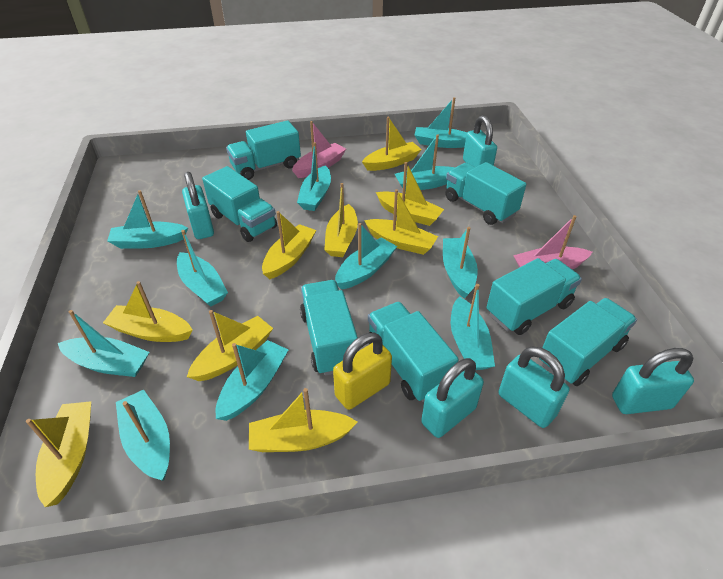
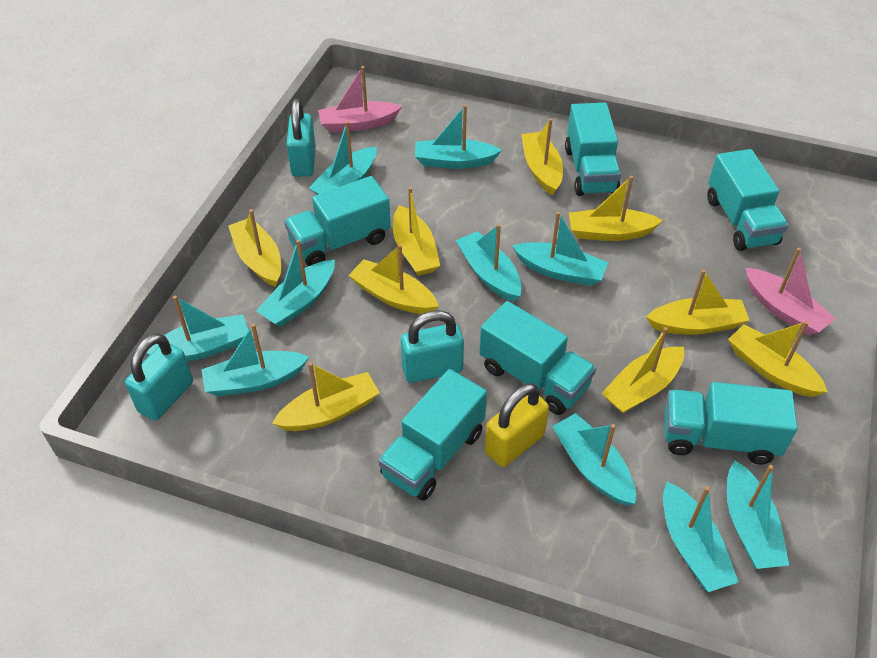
turquoise boat: 11 -> 10
turquoise padlock: 5 -> 3
turquoise truck: 7 -> 6

